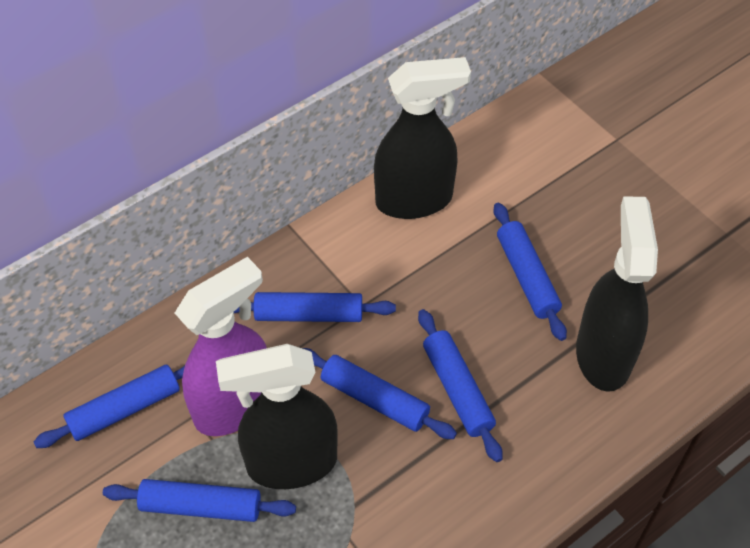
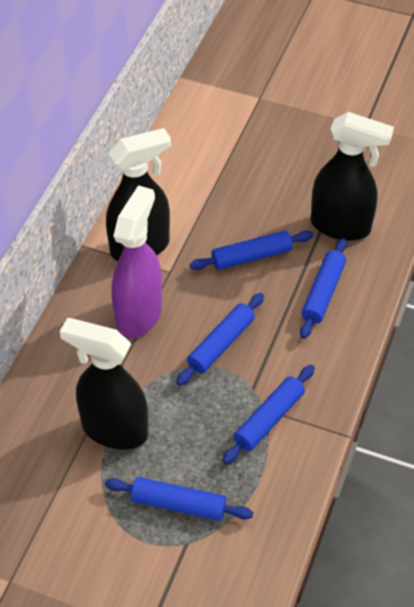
blue rolling pin: 6 -> 5

